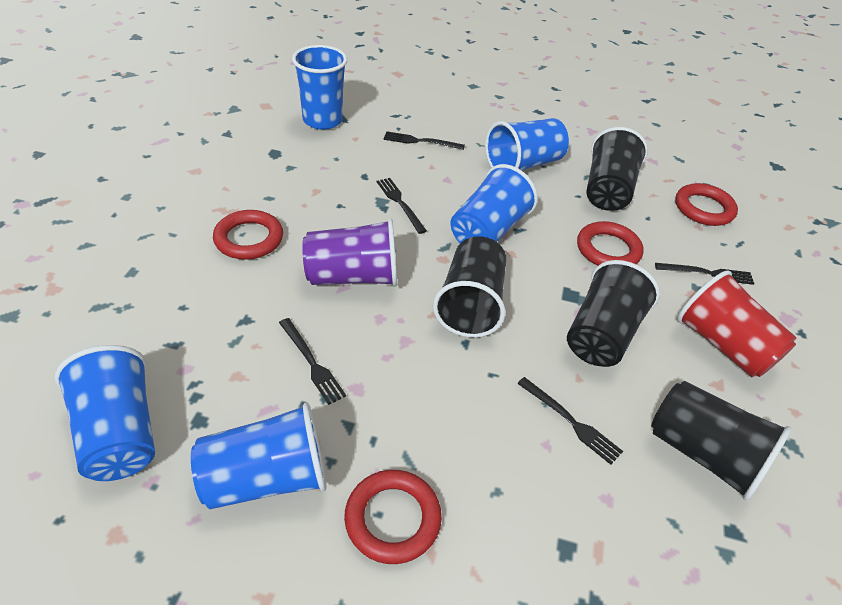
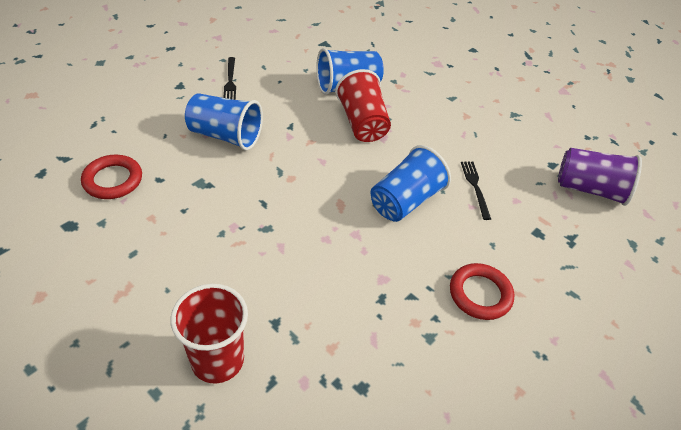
black cup: 4 -> 0
black fork: 5 -> 2
blue cup: 5 -> 3
red cup: 1 -> 2
red ring: 4 -> 2

